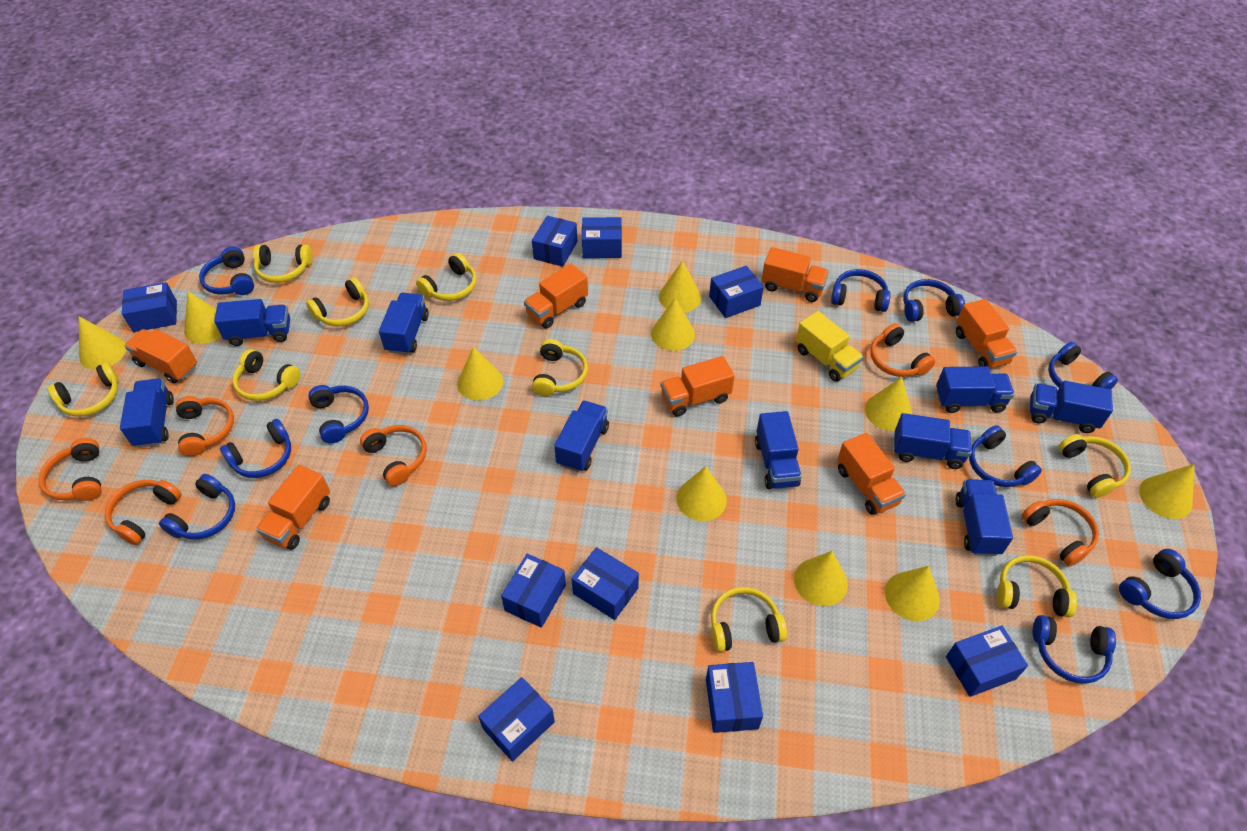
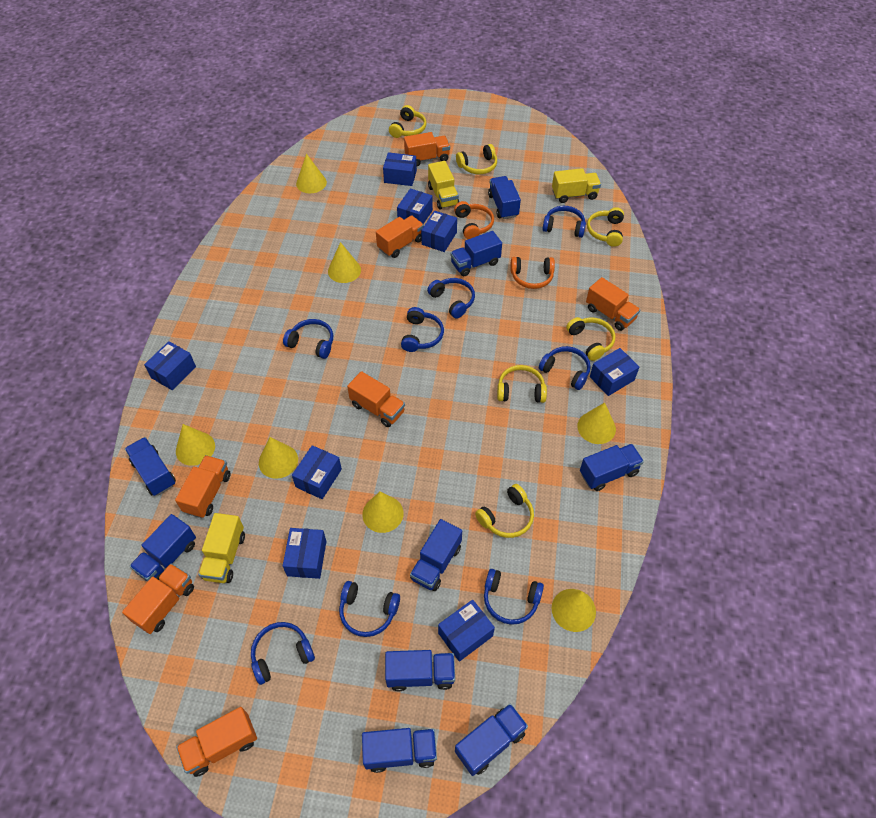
blue box: 9 -> 8
blue headphones: 10 -> 8
orange headphones: 6 -> 2
yellow cone: 10 -> 7
yellow headphones: 9 -> 6
yellow truck: 1 -> 3

